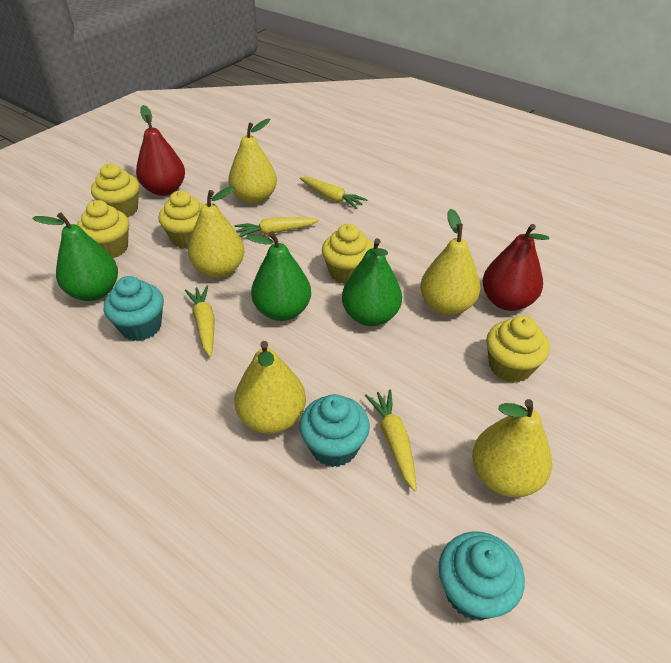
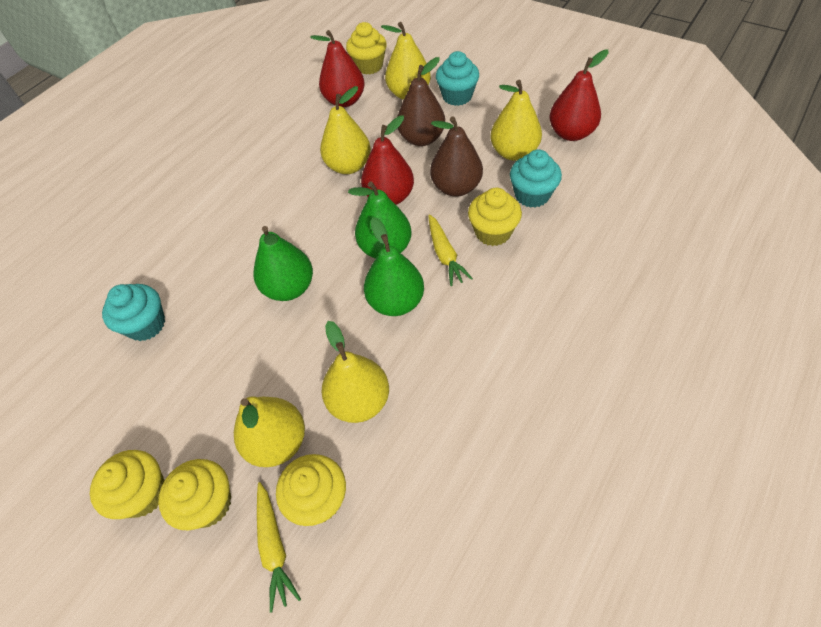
brown pear: 0 -> 2
red pear: 2 -> 3
yellow carrot: 4 -> 2

